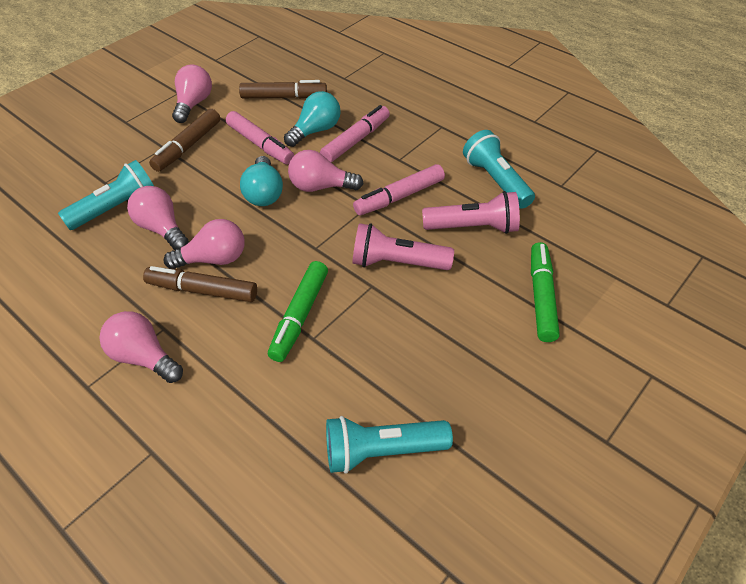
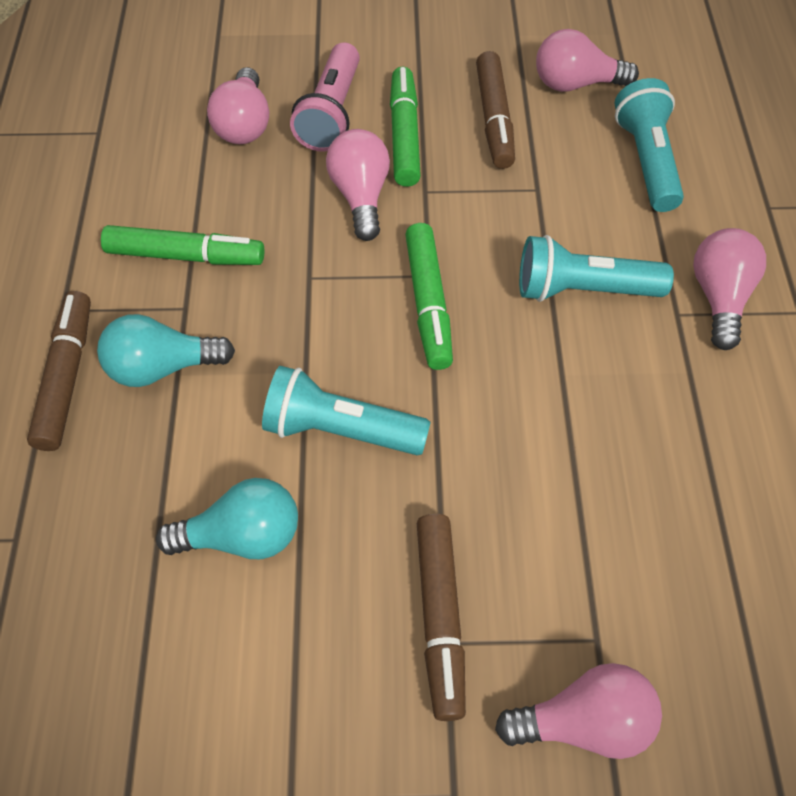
green marker: 2 -> 3
pink flashlight: 2 -> 1
pink marker: 3 -> 0

